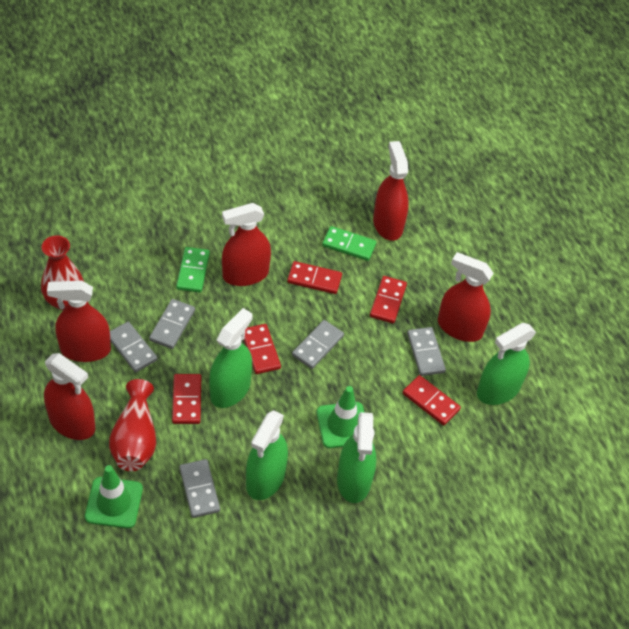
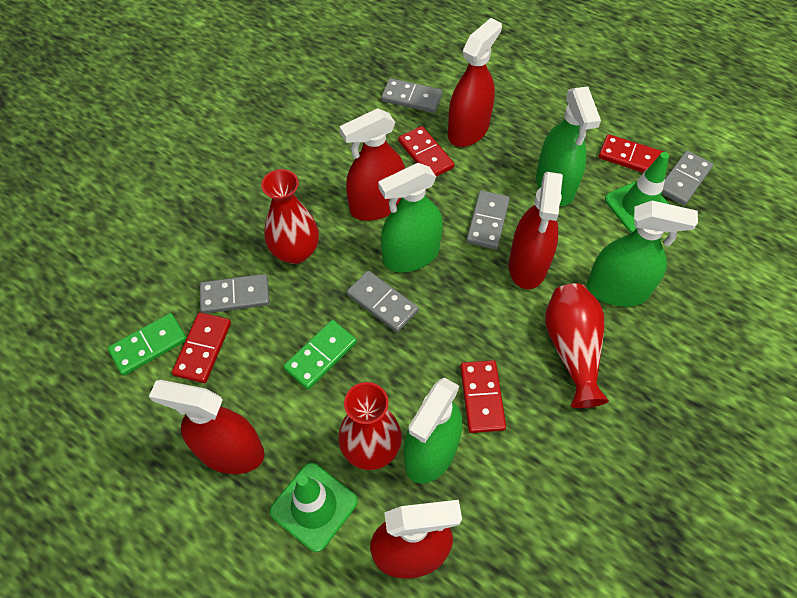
red domino: 5 -> 4
red vase: 2 -> 3

